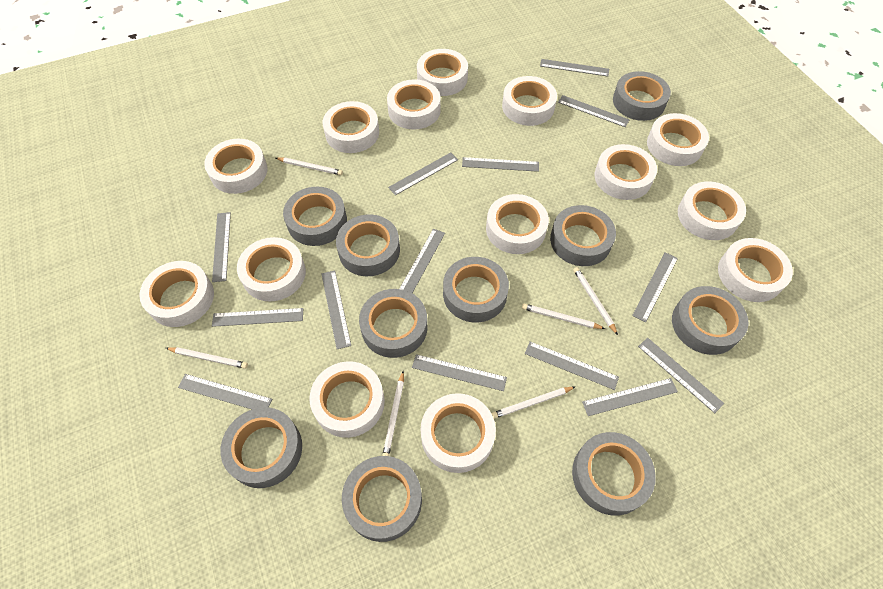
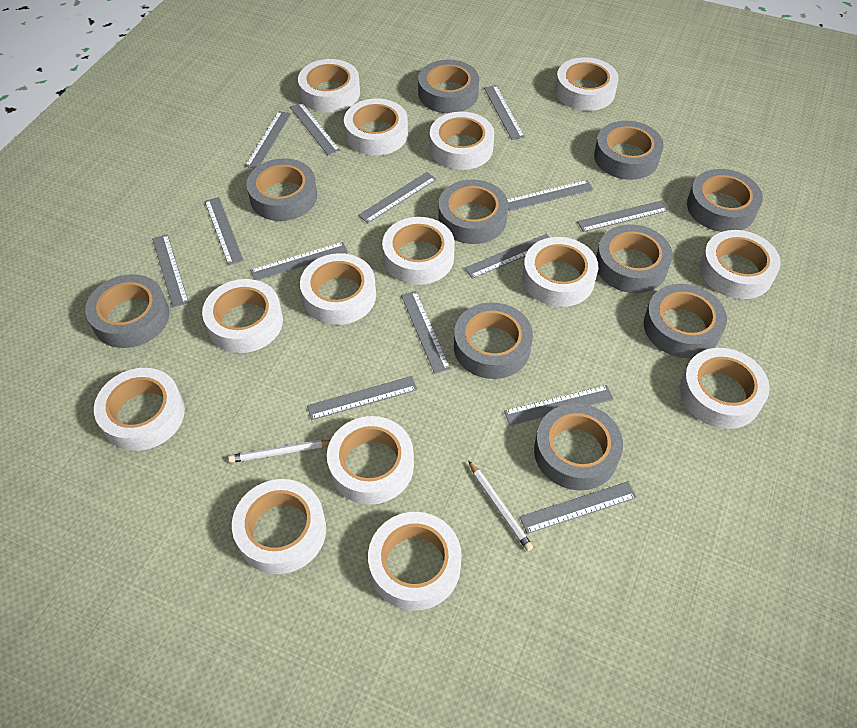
white pencil: 6 -> 2

